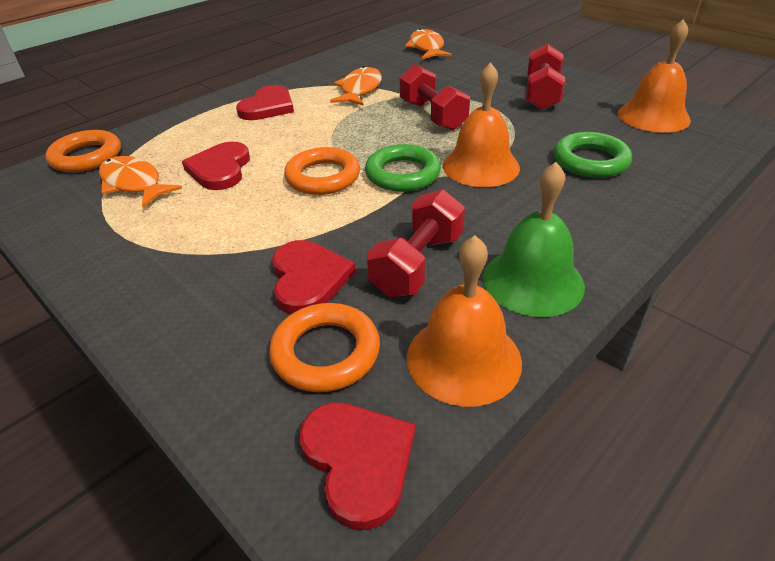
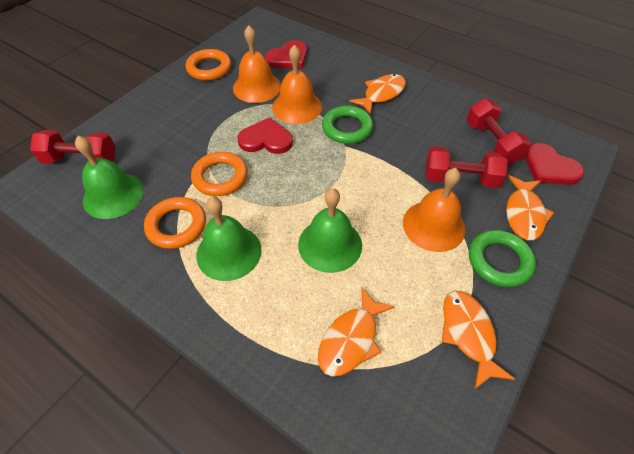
green bell: 1 -> 3
orange fish: 3 -> 4
red heart: 4 -> 3

